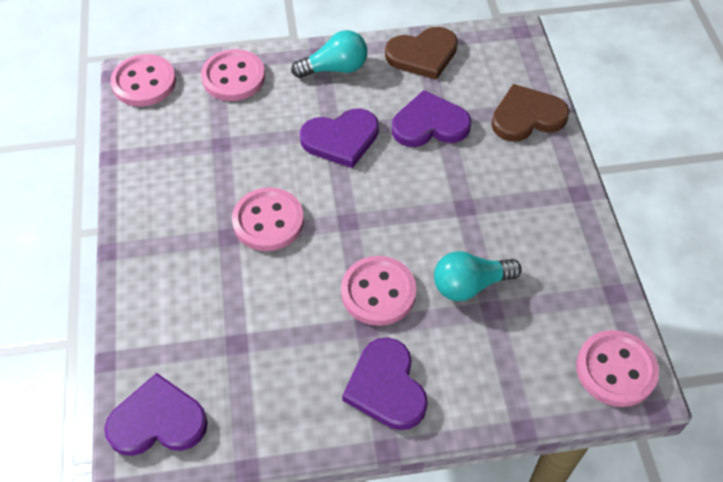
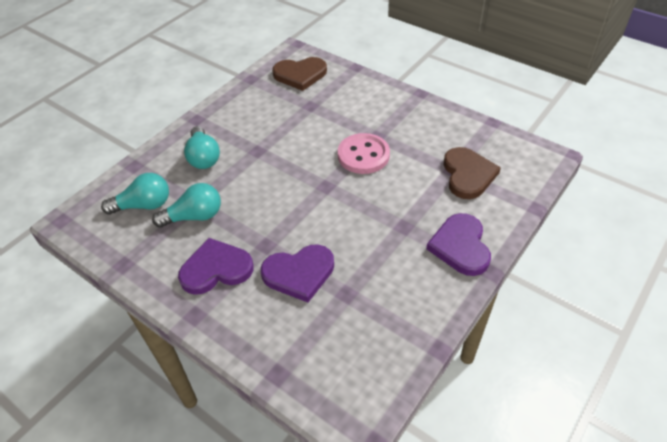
pink button: 5 -> 1
purple heart: 4 -> 3
turquoise light bulb: 2 -> 3

